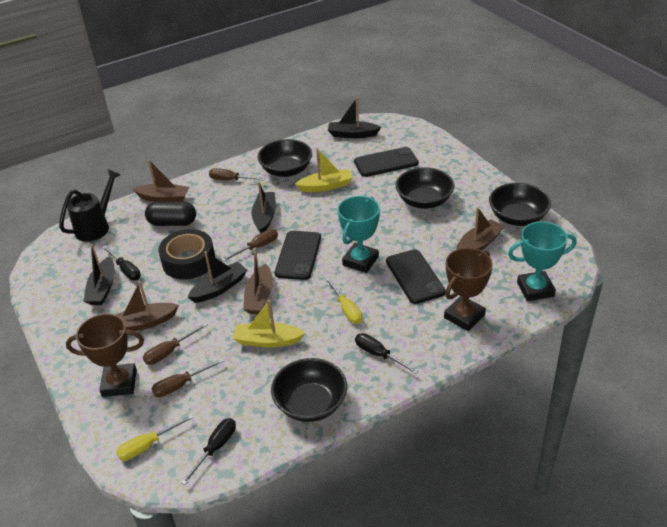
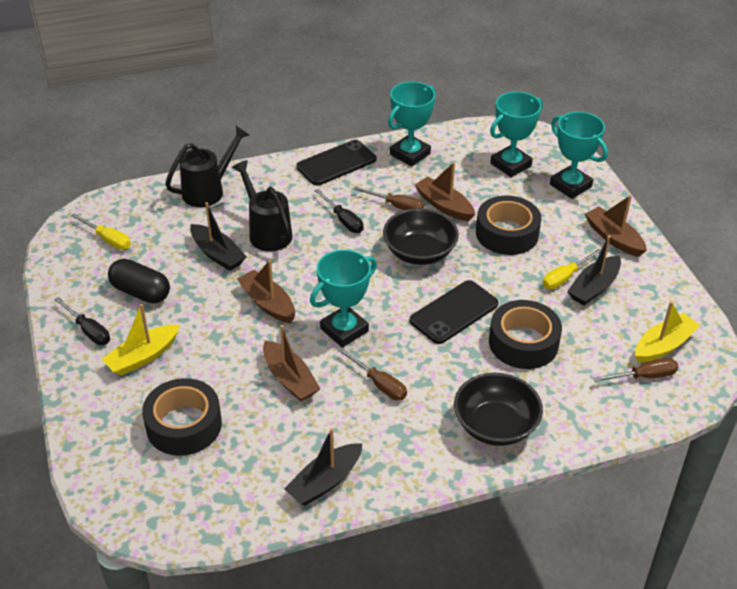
black boat: 4 -> 3
black bowl: 4 -> 2
black phone: 3 -> 2
black screwdriver: 3 -> 2
black tape: 1 -> 3
black watering can: 1 -> 2
brown screwdriver: 4 -> 3
brown trophy: 2 -> 0
turquoise trophy: 2 -> 4

